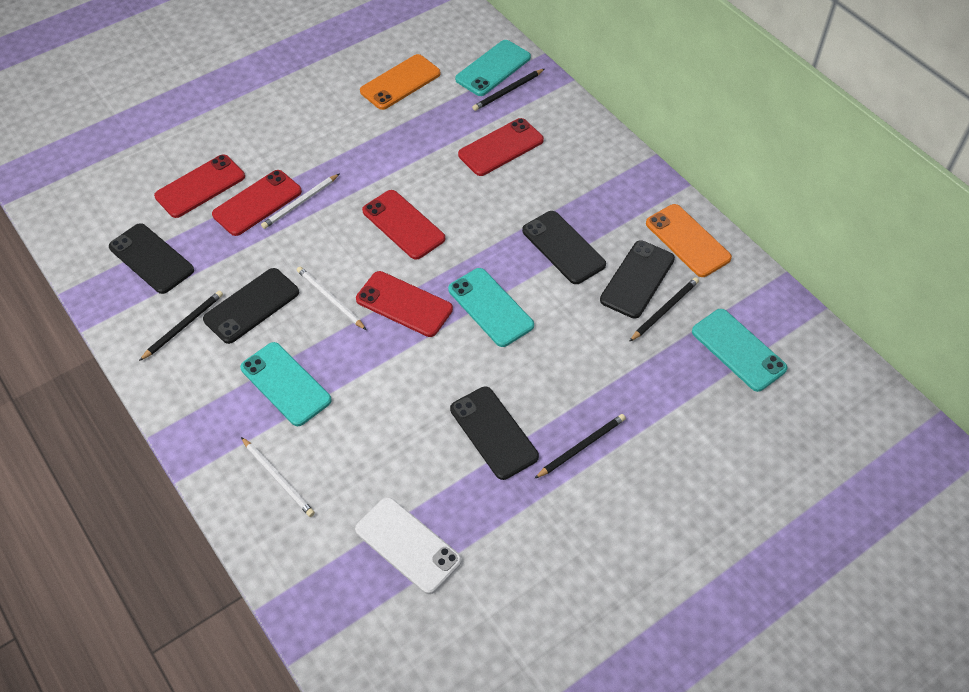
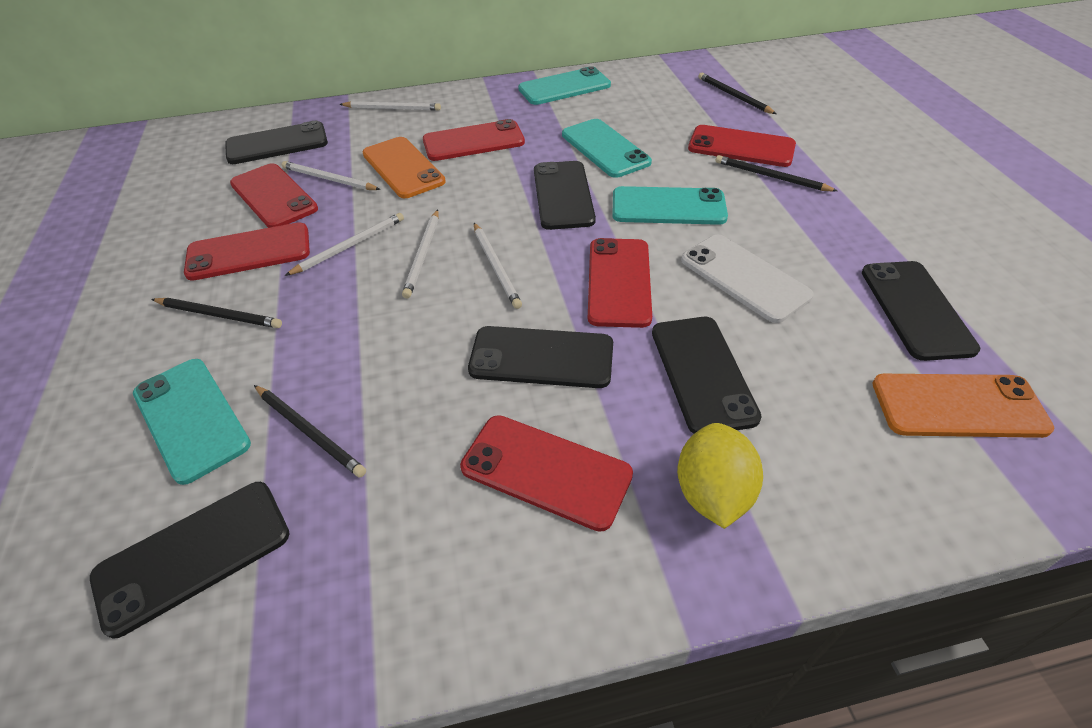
black phone: 5 -> 6
red phone: 5 -> 6
white pencil: 3 -> 5
yellow lemon: 0 -> 1

